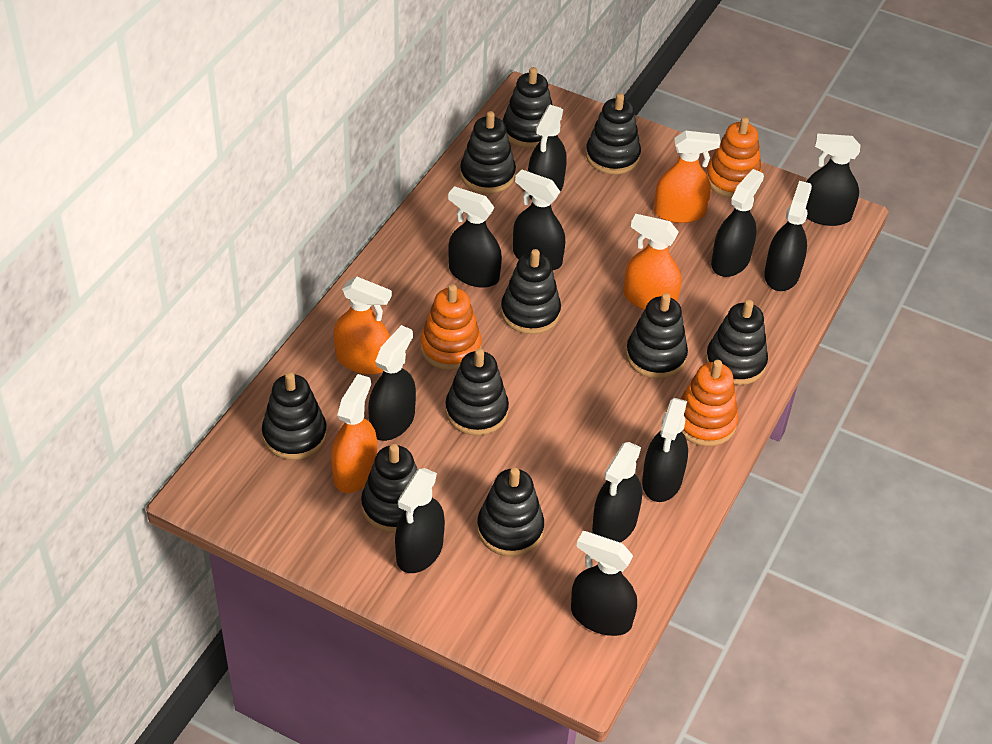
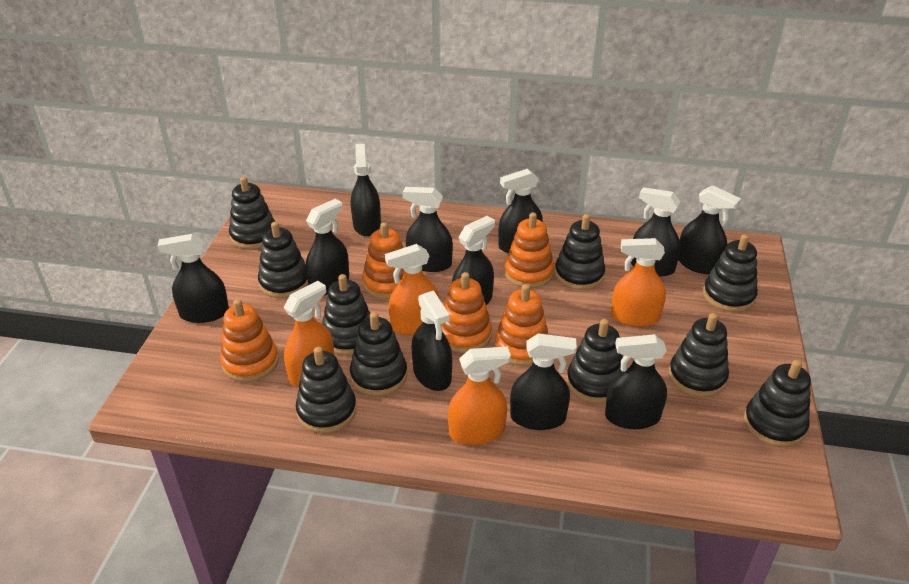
orange stacking toy: 3 -> 5

